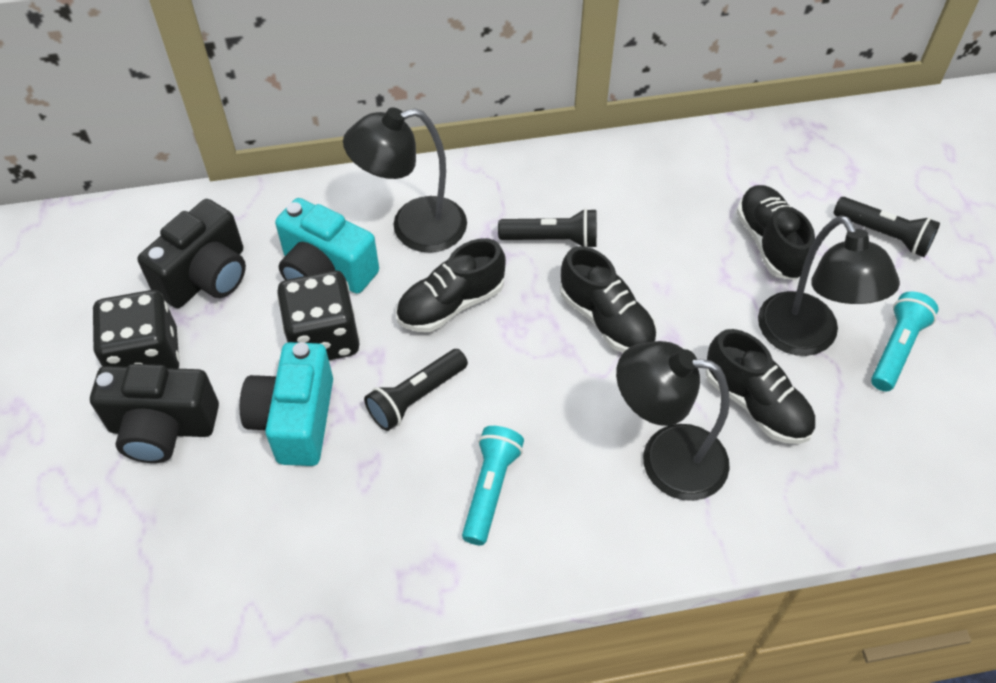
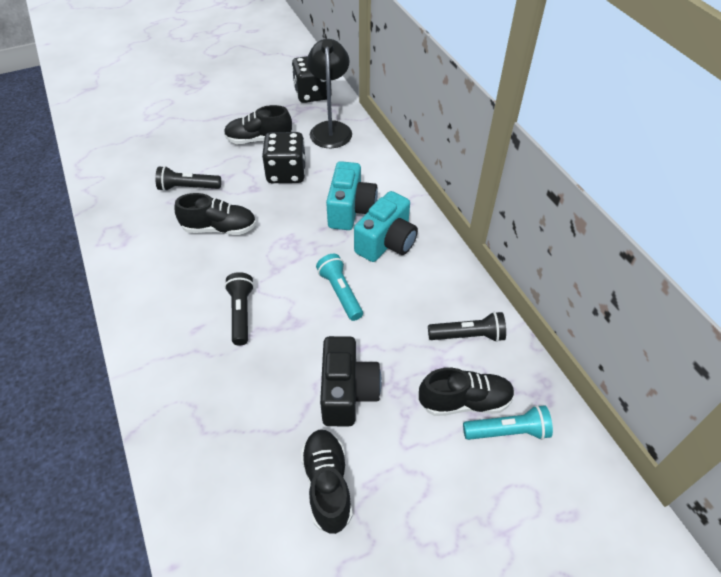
black camera: 2 -> 1
black lamp: 3 -> 1

